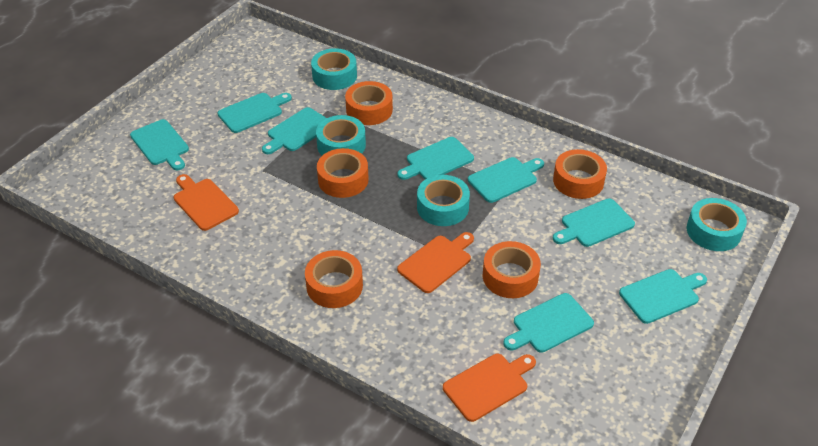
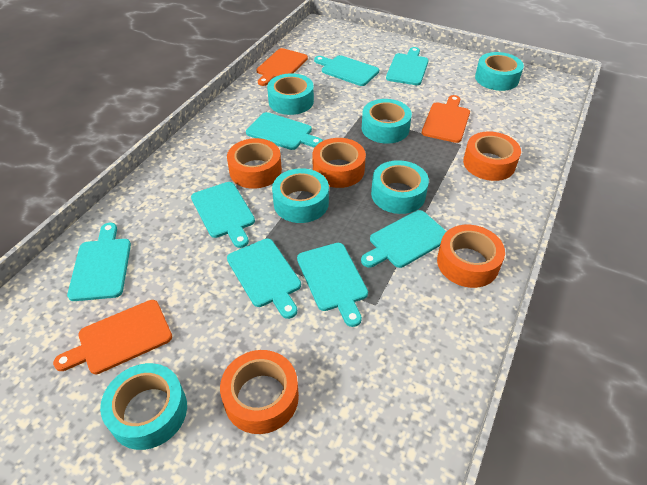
turquoise tape: 4 -> 6

